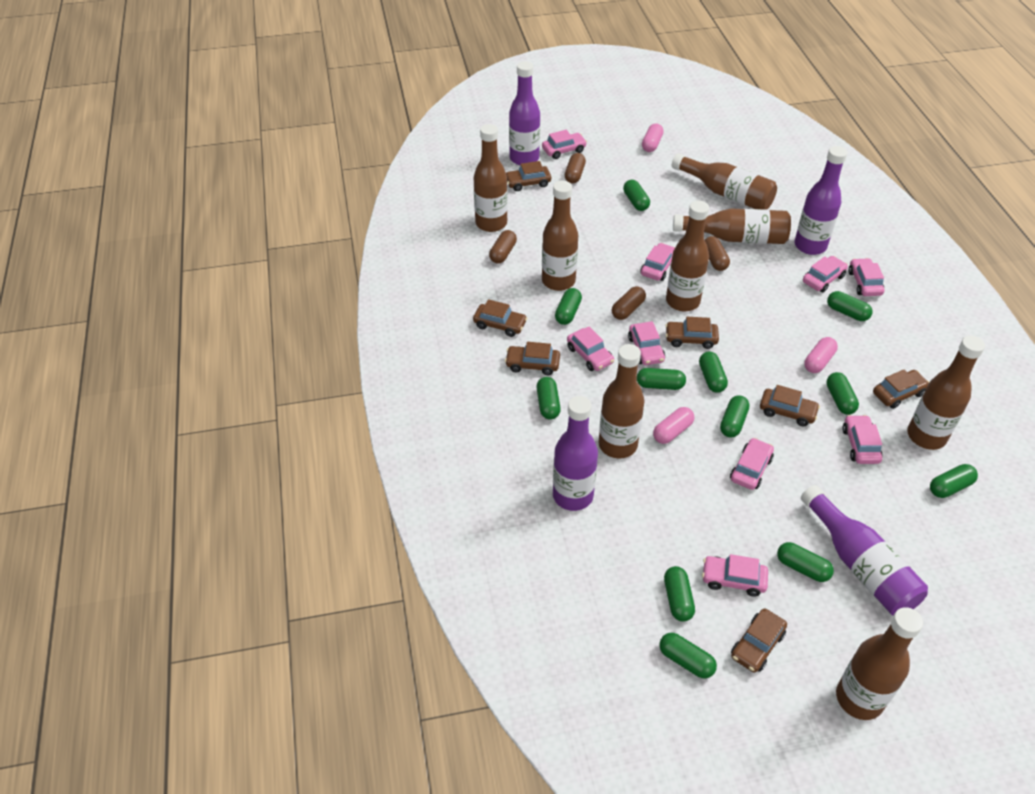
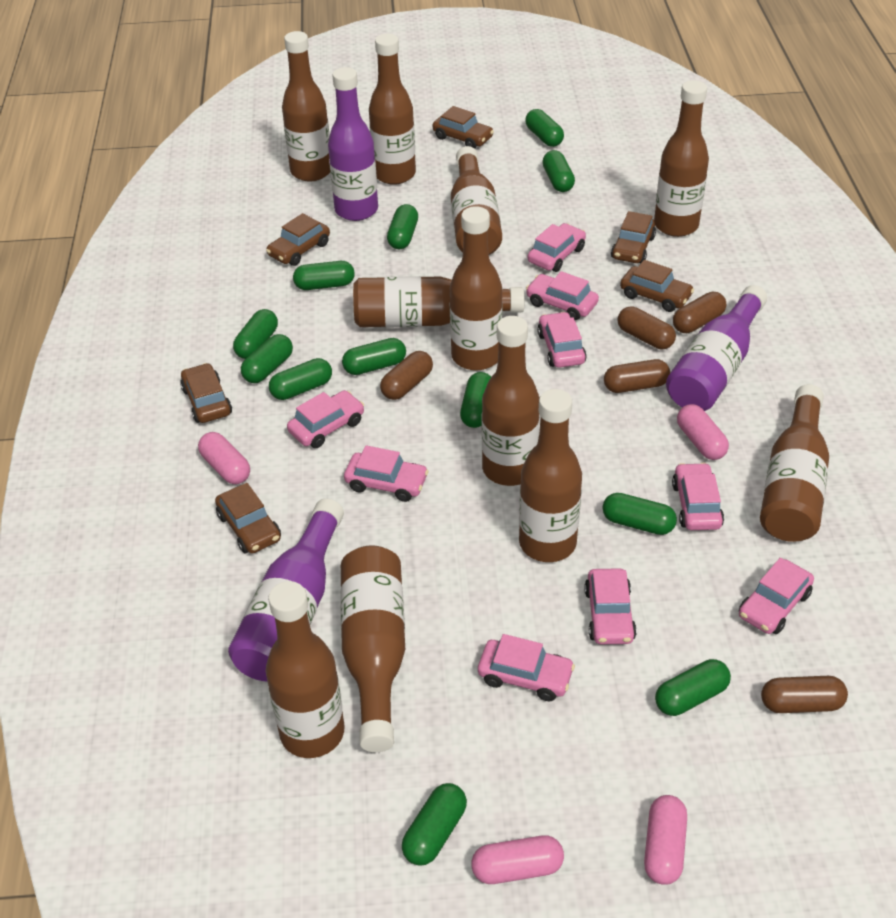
brown bottle: 8 -> 11
brown capsule: 4 -> 5
brown car: 7 -> 6
pink capsule: 3 -> 4
purple bottle: 4 -> 3

